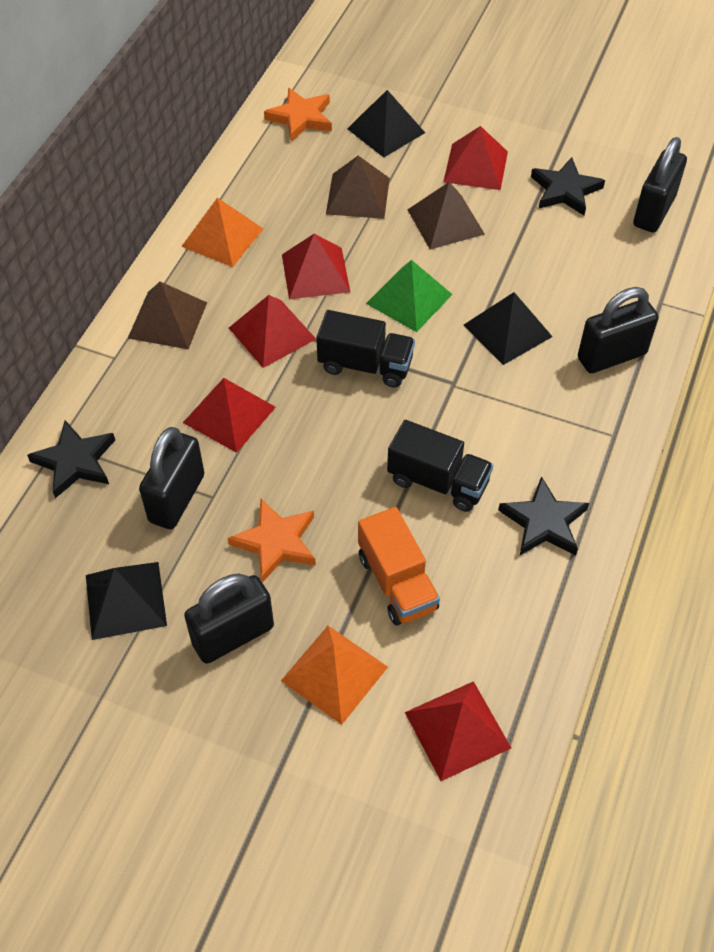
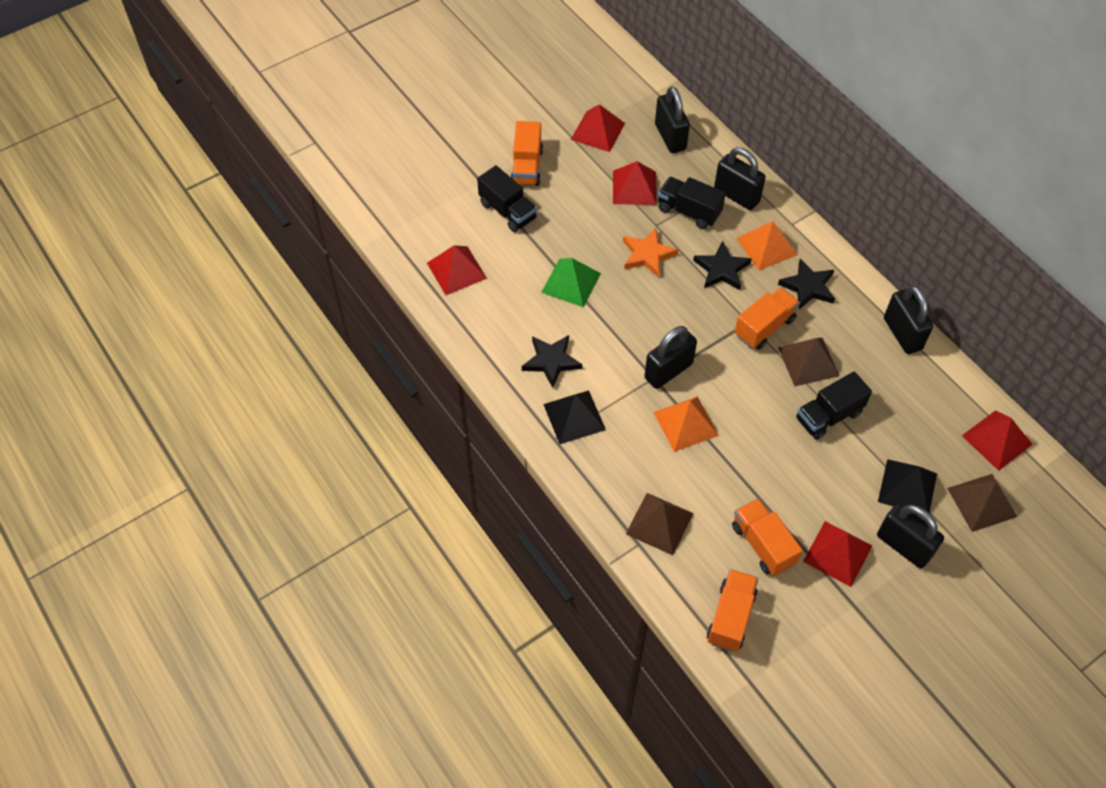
black padlock: 4 -> 5
black pyramid: 3 -> 2
black truck: 2 -> 3
orange star: 2 -> 1
orange truck: 1 -> 4

